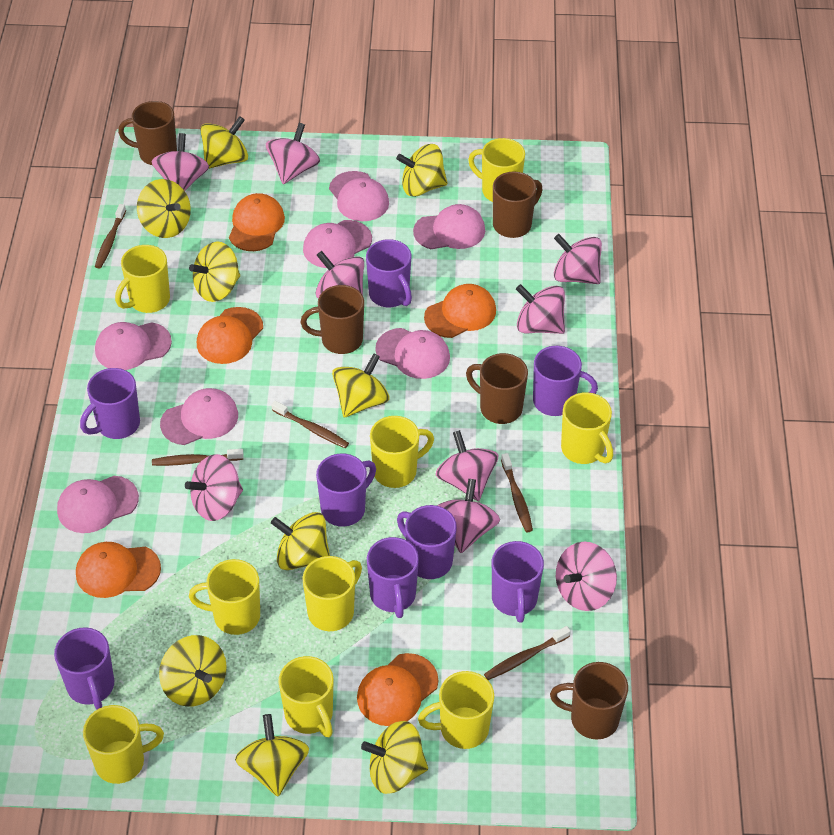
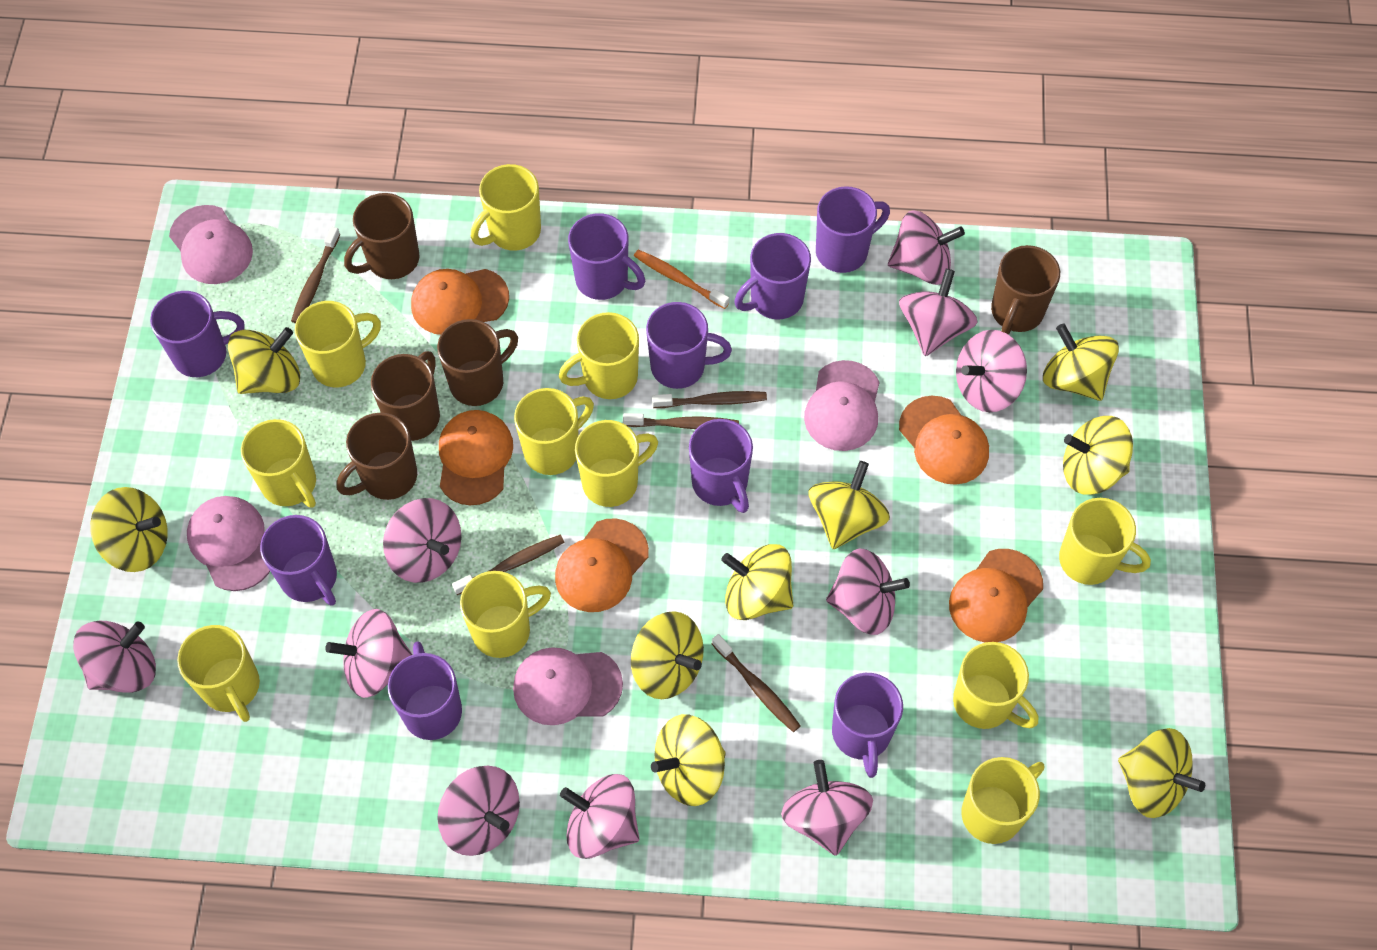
orange toothbrush: 0 -> 1
pink cap: 7 -> 4
pink spinning top: 9 -> 10
purple mug: 8 -> 9
yellow mug: 9 -> 11

